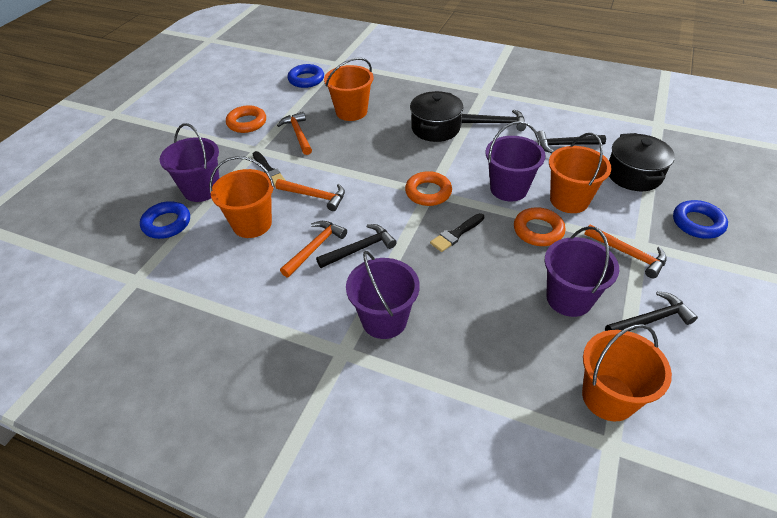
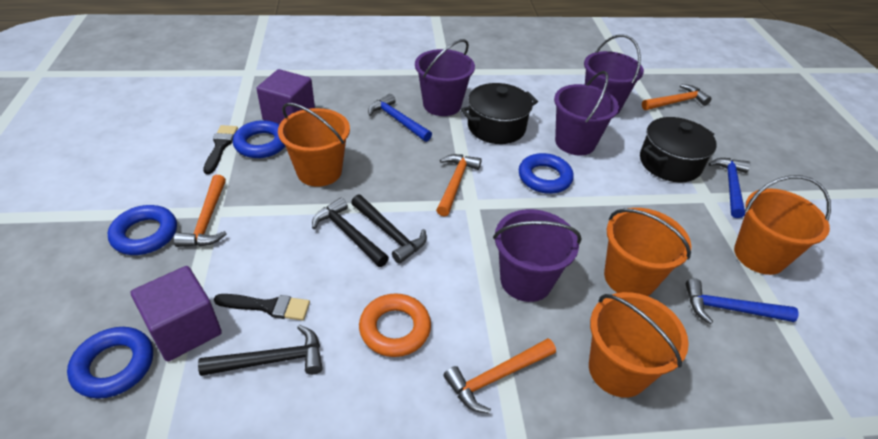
black hammer: 4 -> 3
blue hammer: 0 -> 3
blue ring: 3 -> 4
orange ring: 3 -> 1
purple cube: 0 -> 2

